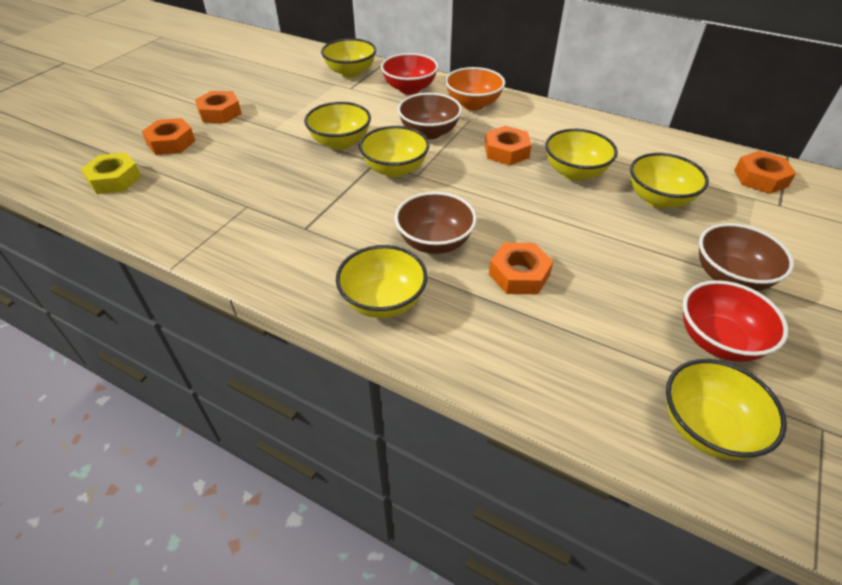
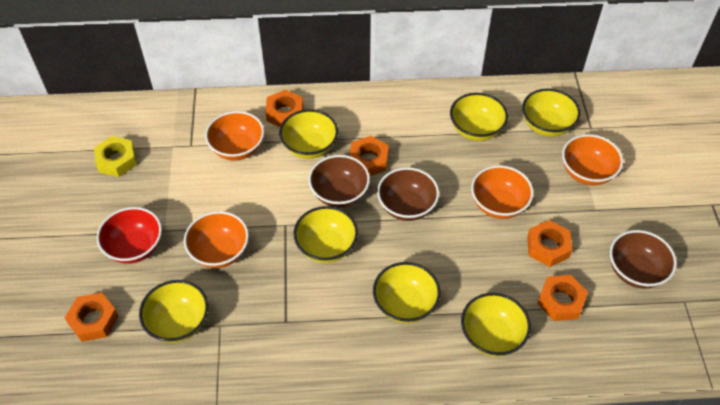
orange bowl: 1 -> 4
red bowl: 2 -> 1

